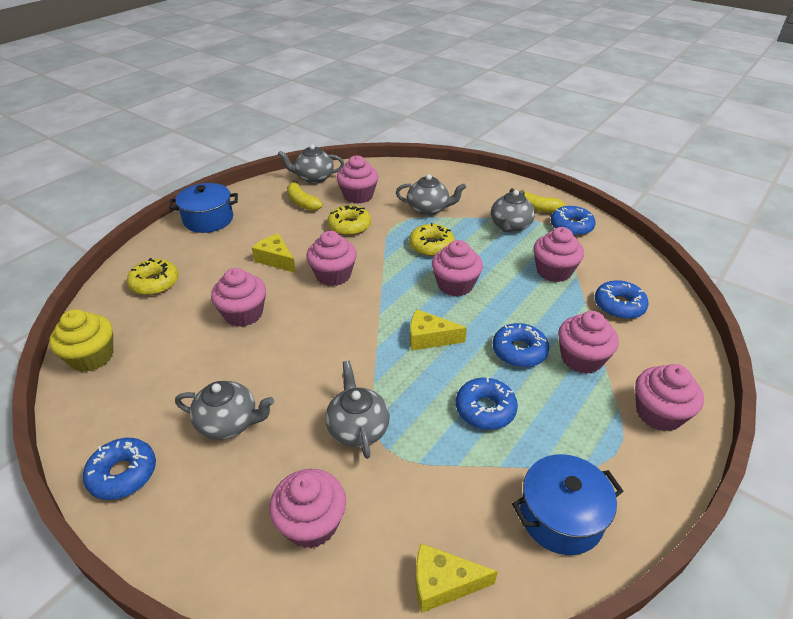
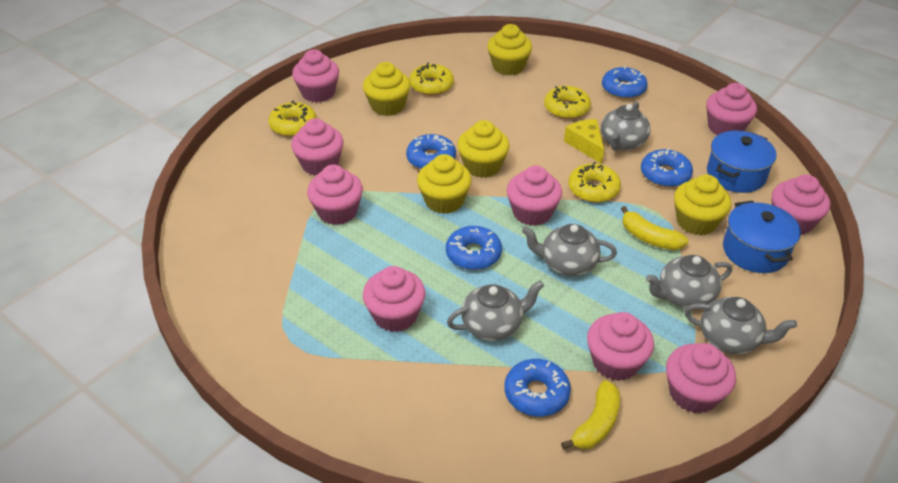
pink cupcake: 8 -> 9
yellow cheese: 3 -> 1
yellow cupcake: 1 -> 5
yellow donut: 3 -> 4

